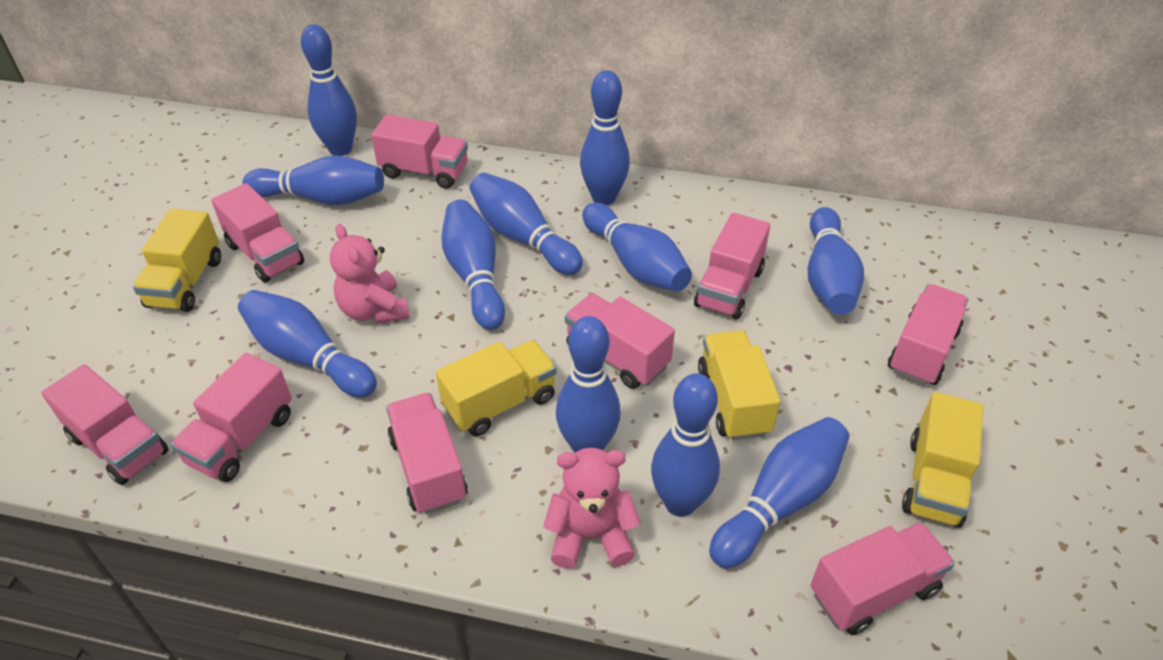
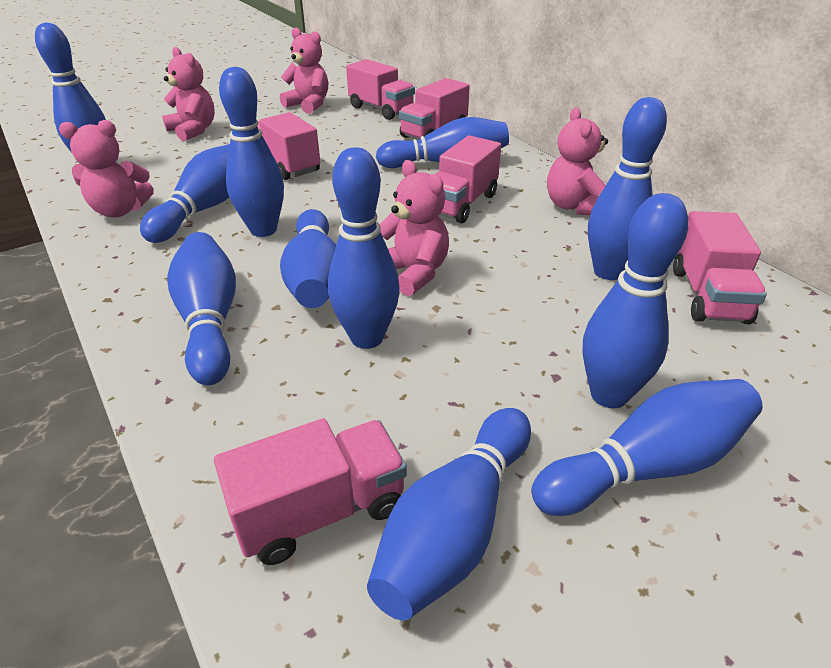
pink teddy bear: 2 -> 5
pink truck: 9 -> 6
yellow truck: 4 -> 0

